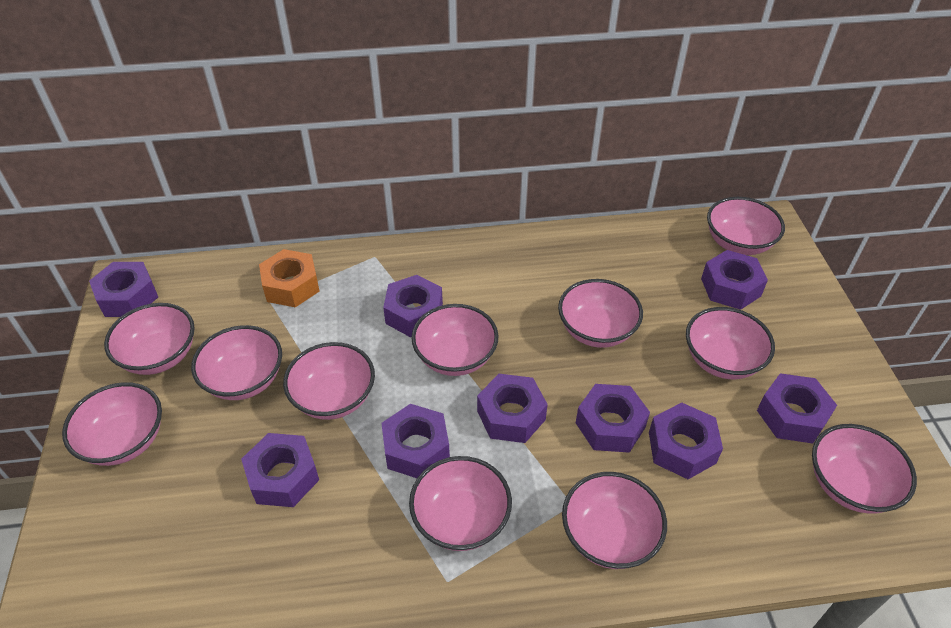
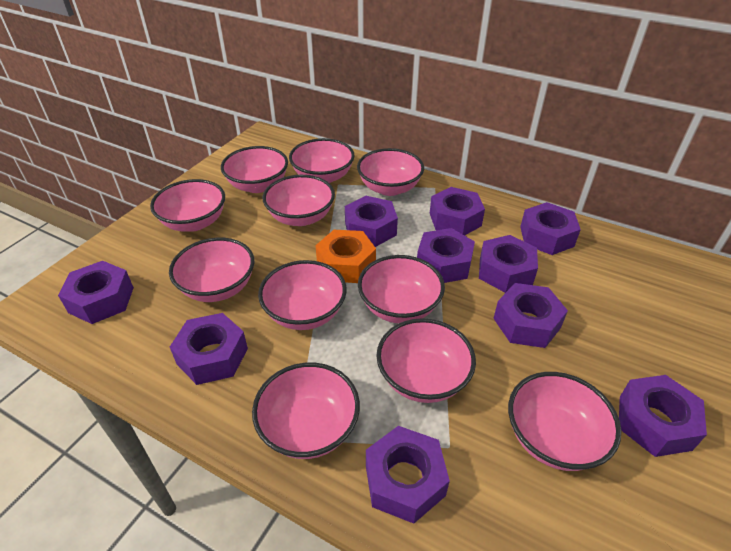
purple nut: 9 -> 10

